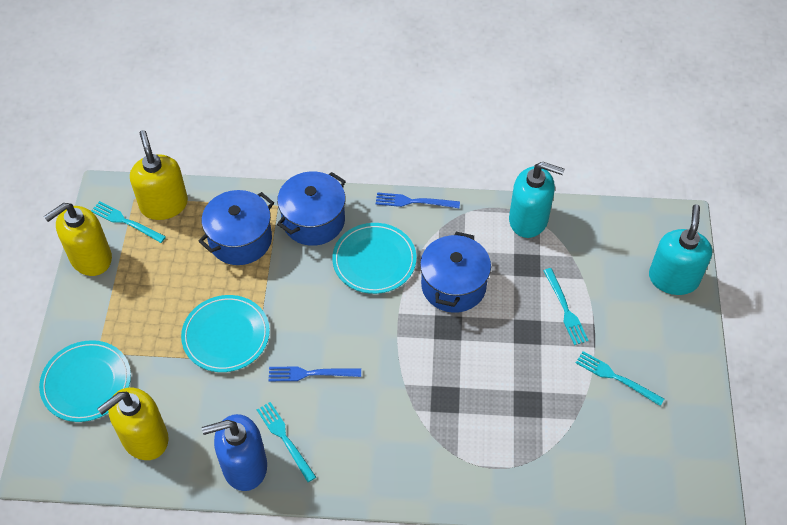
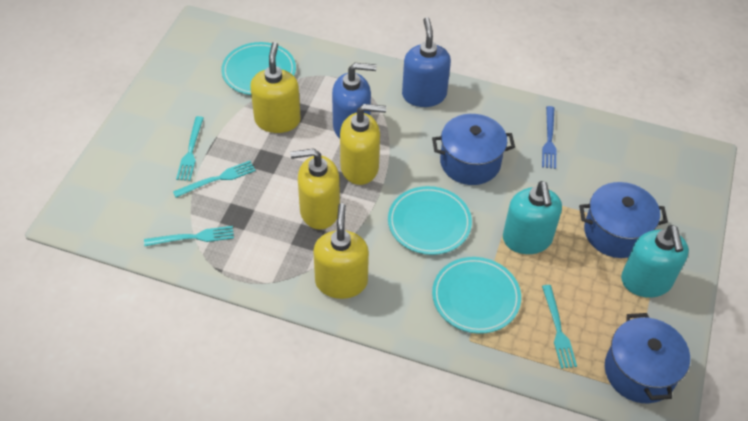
blue fork: 2 -> 1
blue soap dispenser: 1 -> 2
yellow soap dispenser: 3 -> 4

